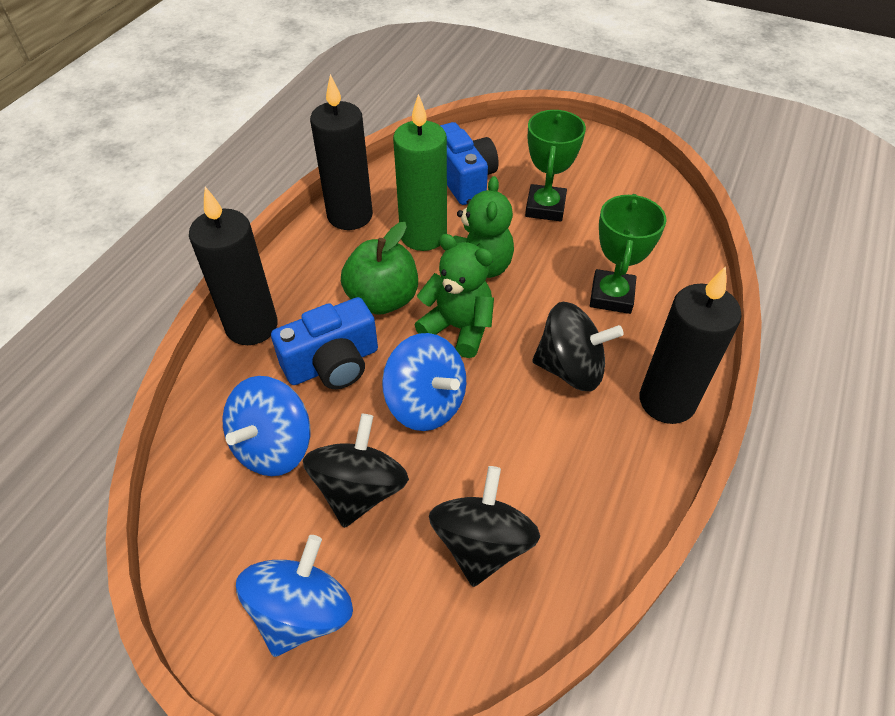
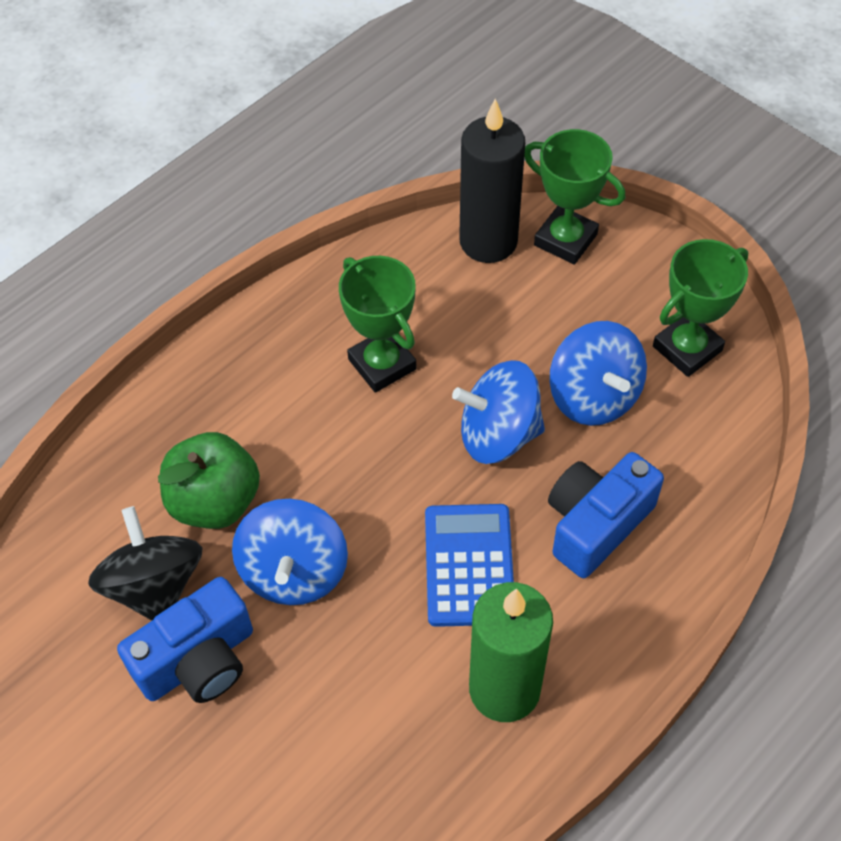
black candle: 3 -> 1
black spinning top: 3 -> 1
blue calculator: 0 -> 1
green teddy bear: 2 -> 0
green trophy: 2 -> 3

